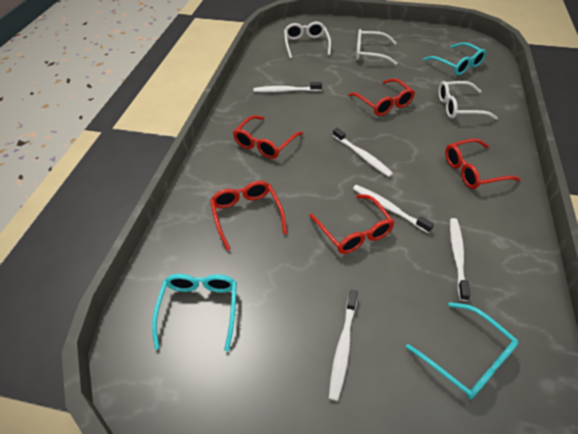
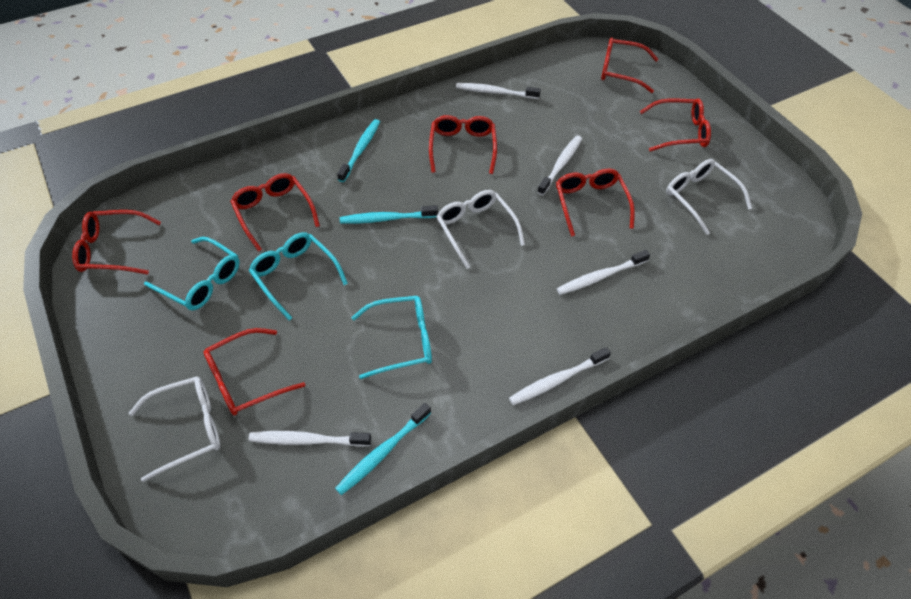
red glasses: 5 -> 7
turquoise toothbrush: 0 -> 3

